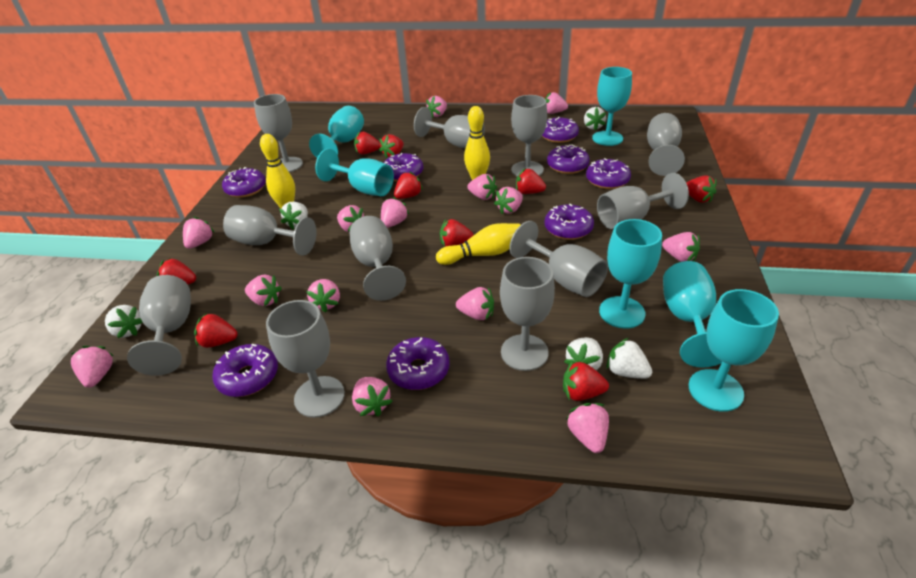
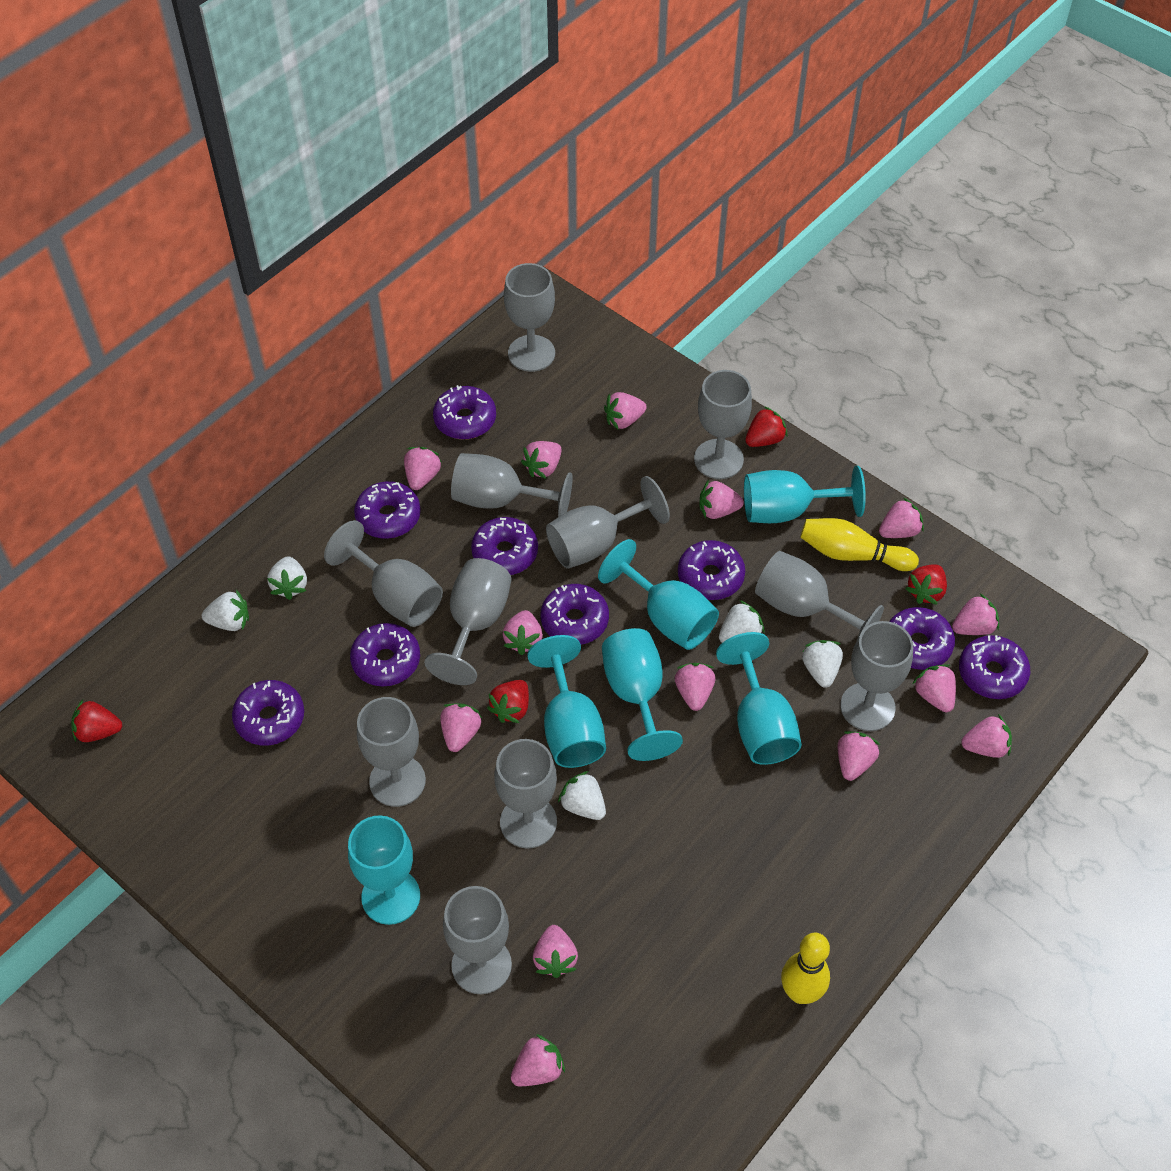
purple donut: 8 -> 9
red strawberry: 9 -> 4
yellow bowling pin: 3 -> 2

